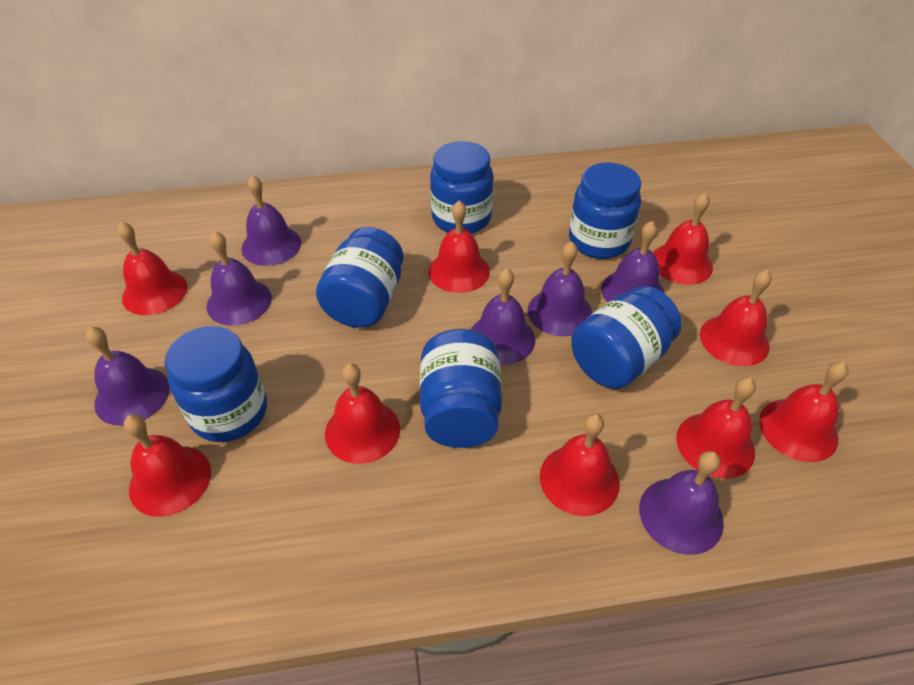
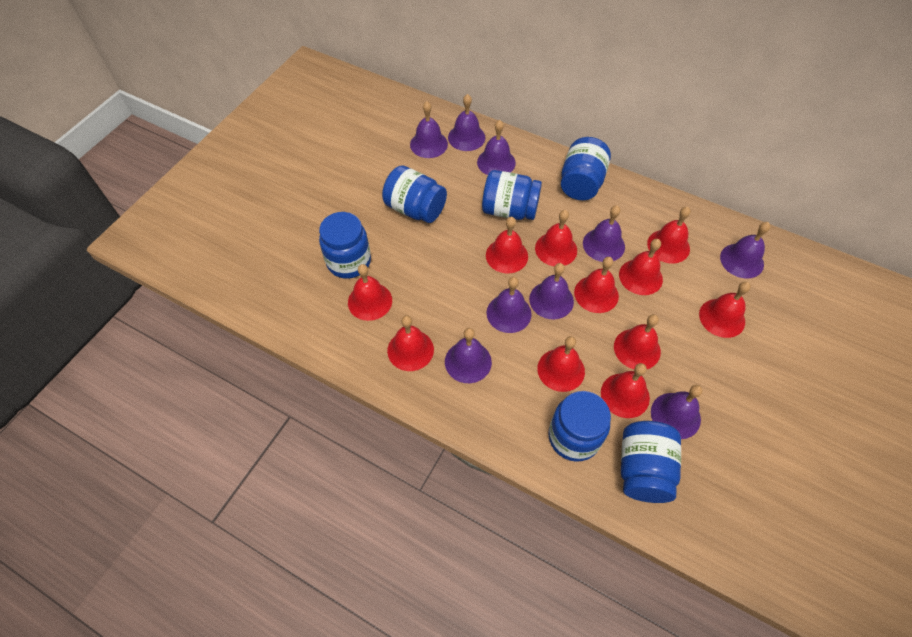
purple bell: 7 -> 9
red bell: 9 -> 11

